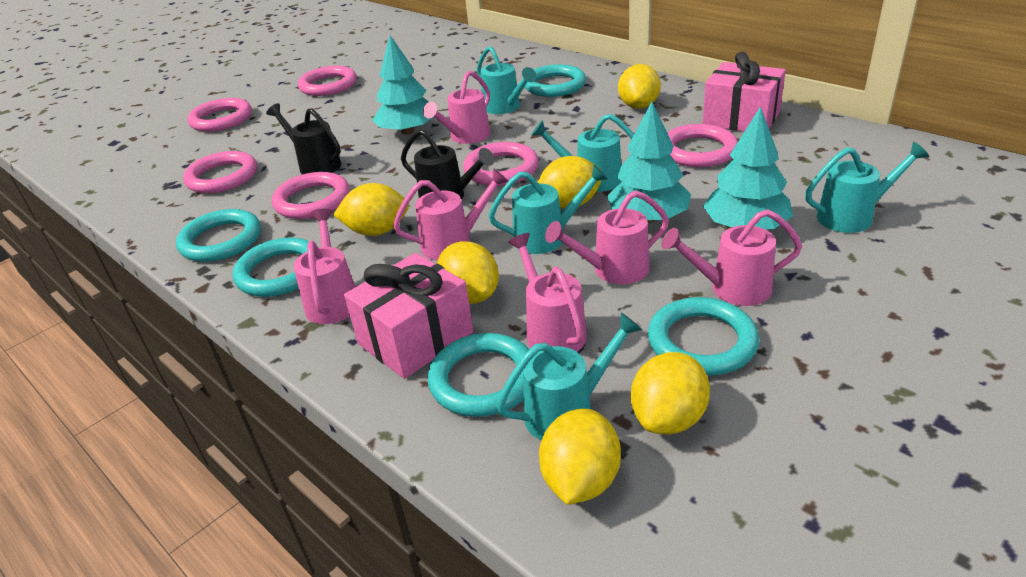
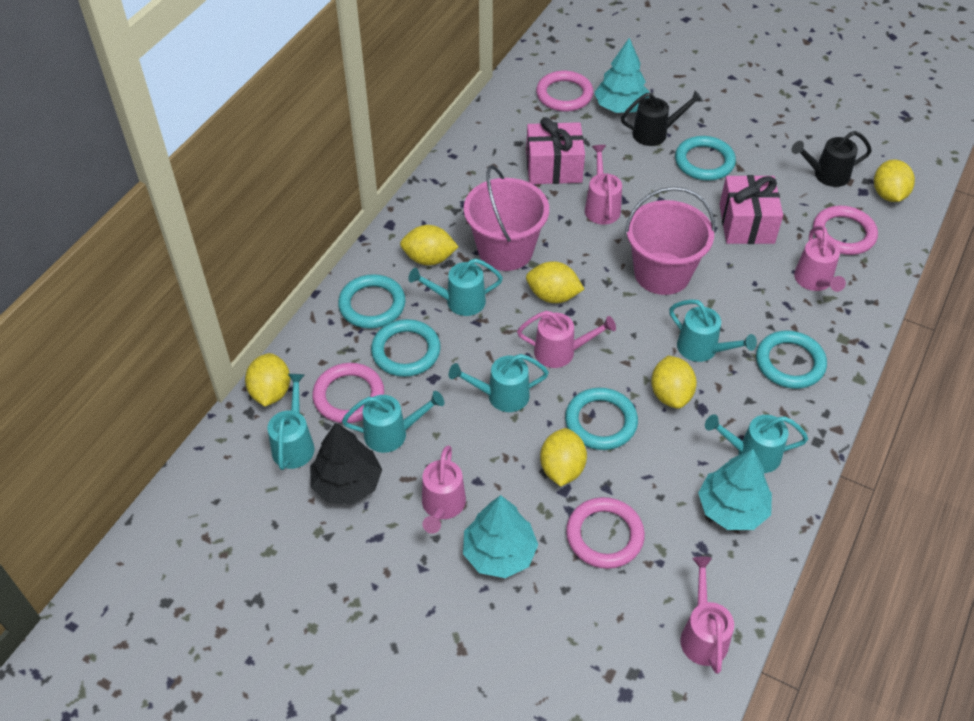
black tree: 0 -> 1
pink bucket: 0 -> 2
pink ring: 6 -> 4
pink watering can: 6 -> 5
turquoise watering can: 5 -> 6

